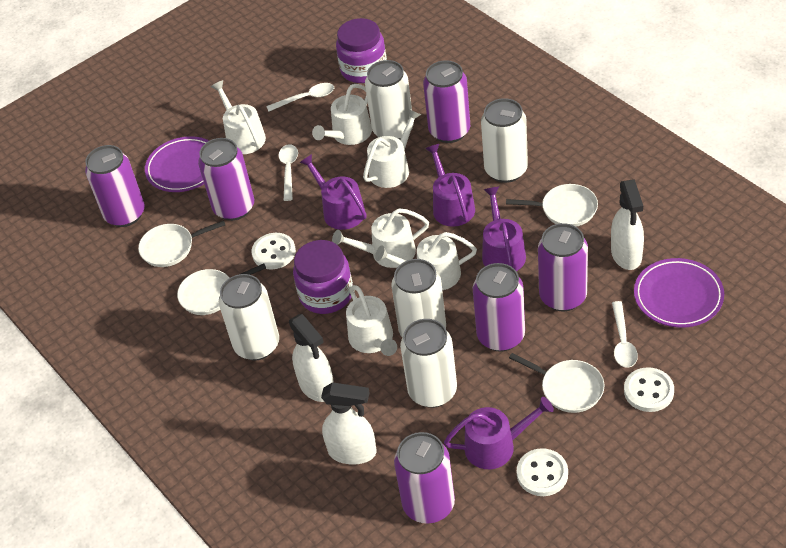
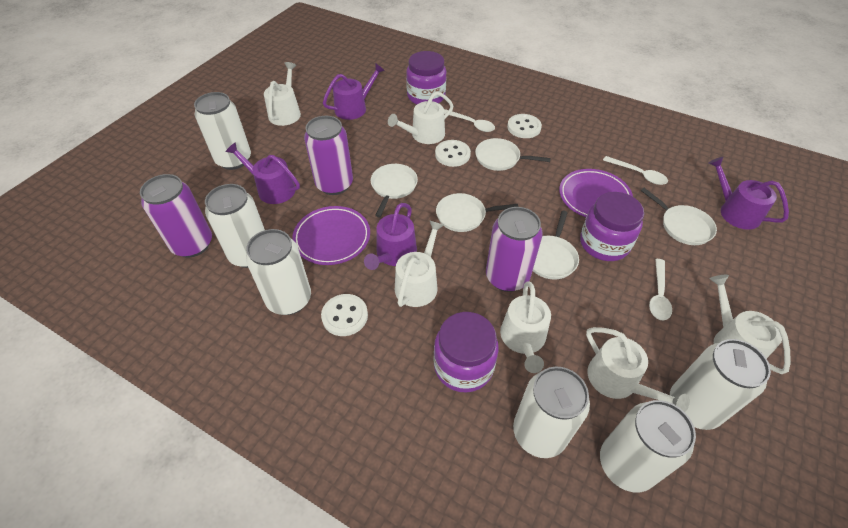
purple can: 6 -> 3
purple jar: 2 -> 3
white can: 5 -> 6
white pan: 4 -> 5
white spray bottle: 3 -> 0

